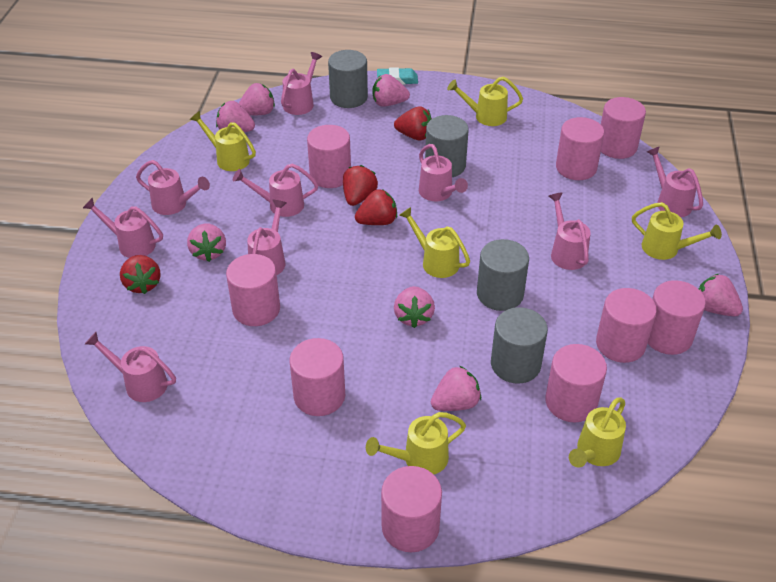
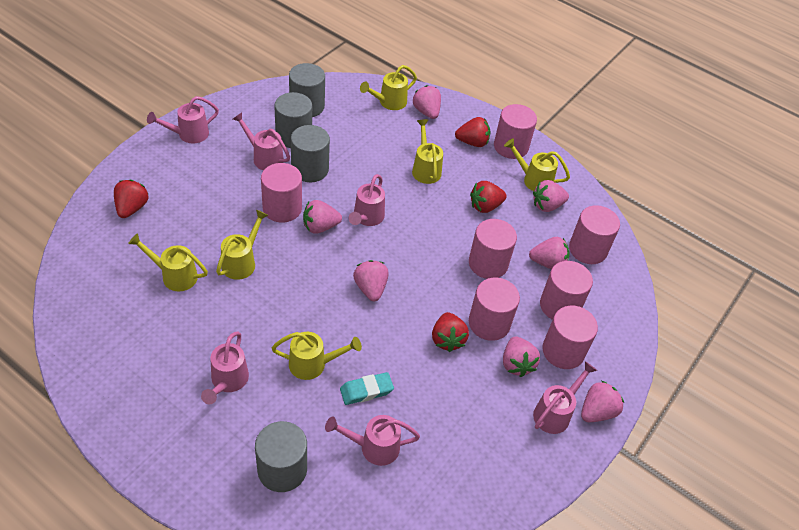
pink cylinder: 9 -> 7
pink watering can: 9 -> 6

